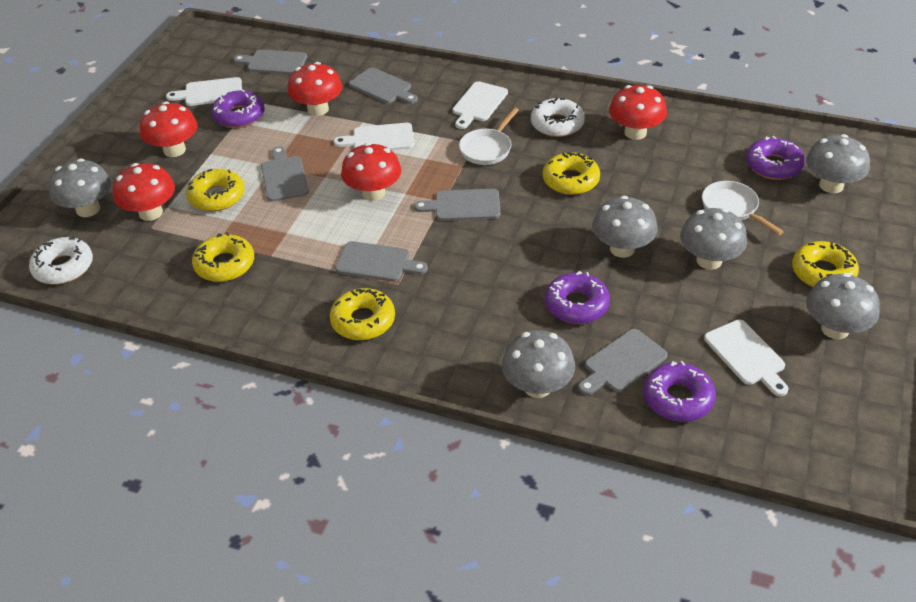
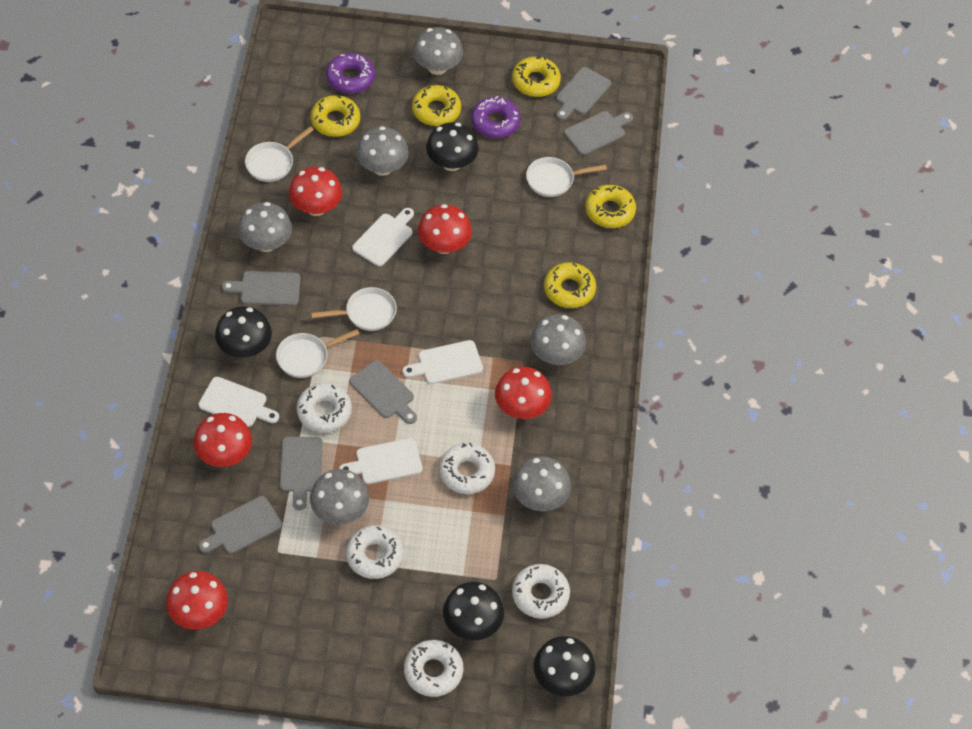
black mushroom: 0 -> 4
purple donut: 4 -> 2
white donut: 2 -> 5
white pan: 2 -> 4

